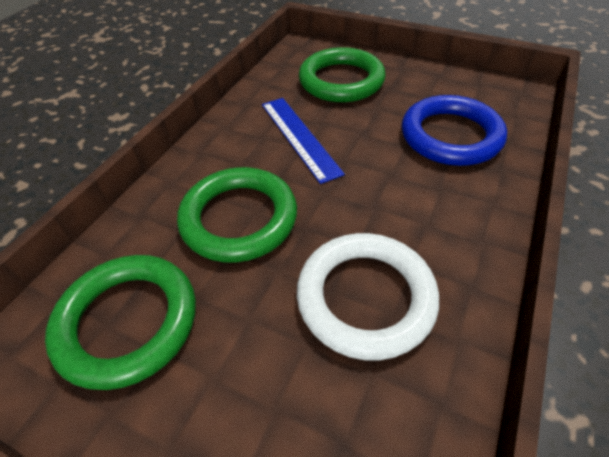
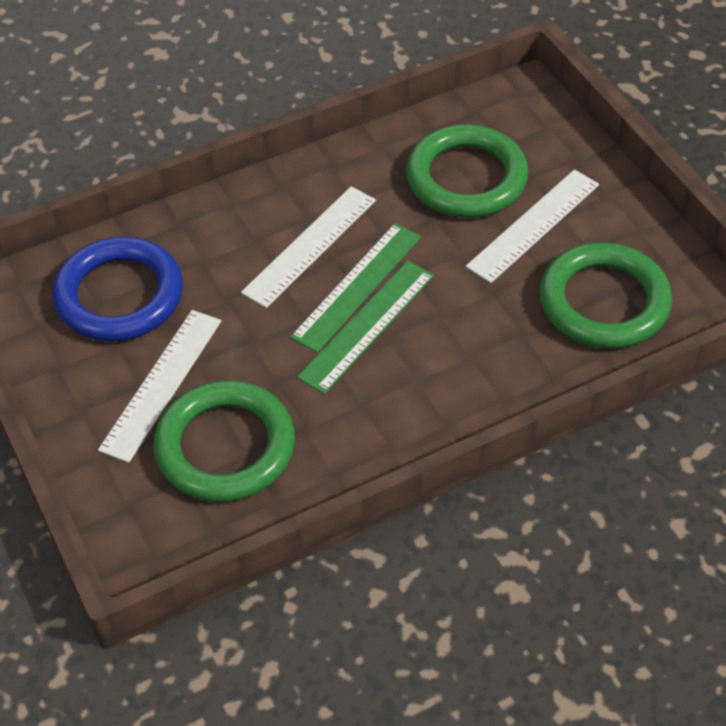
blue ruler: 1 -> 0
green ruler: 0 -> 2
white ring: 1 -> 0
white ruler: 0 -> 3

